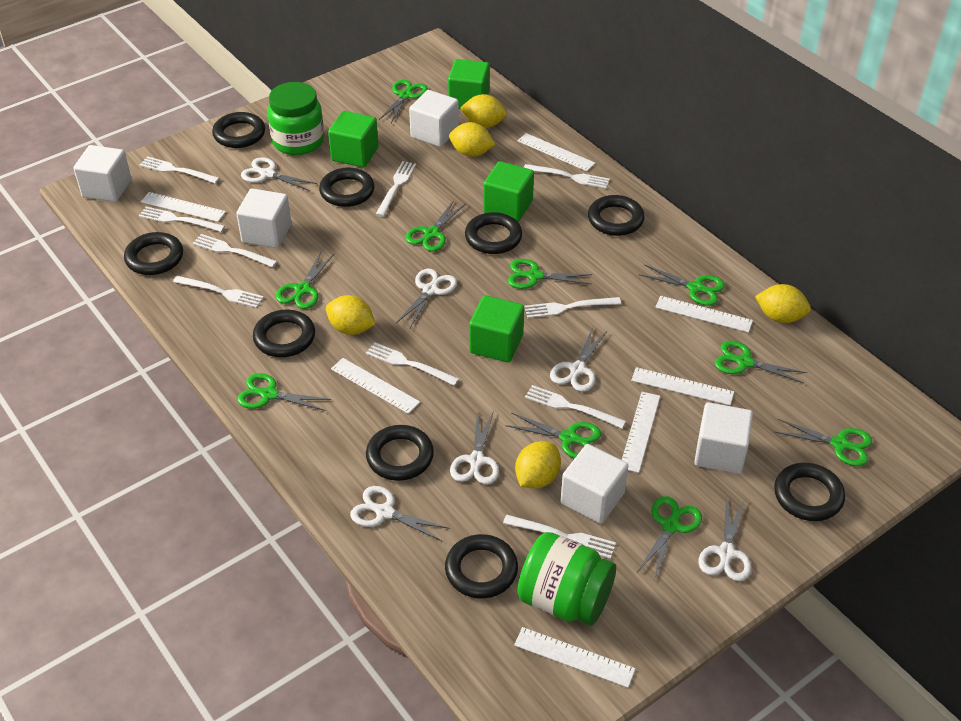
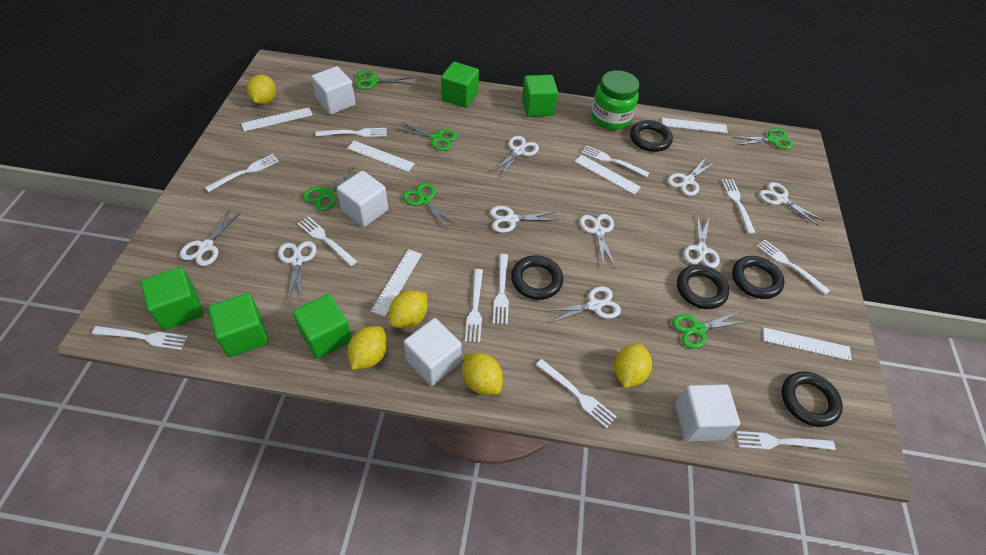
black ring: 9 -> 5
green cube: 4 -> 5
green jar: 2 -> 1
green scissors: 10 -> 6
white cube: 5 -> 4
white fork: 10 -> 11
white ruler: 7 -> 6
white scissors: 6 -> 9

